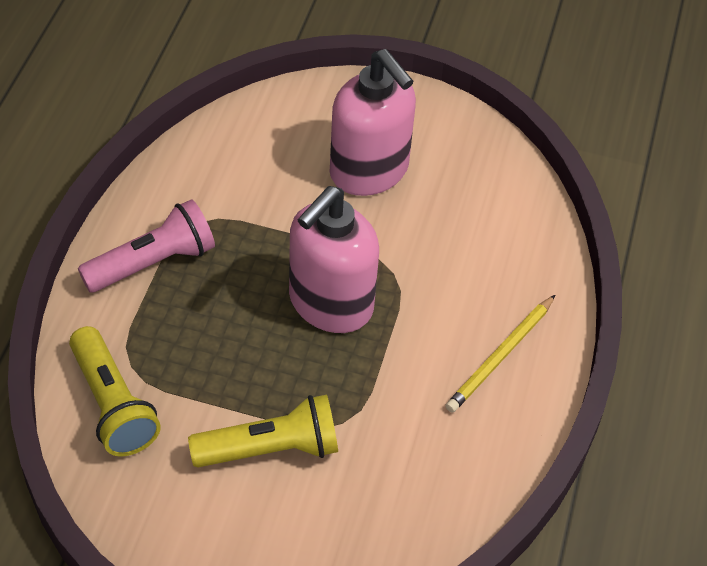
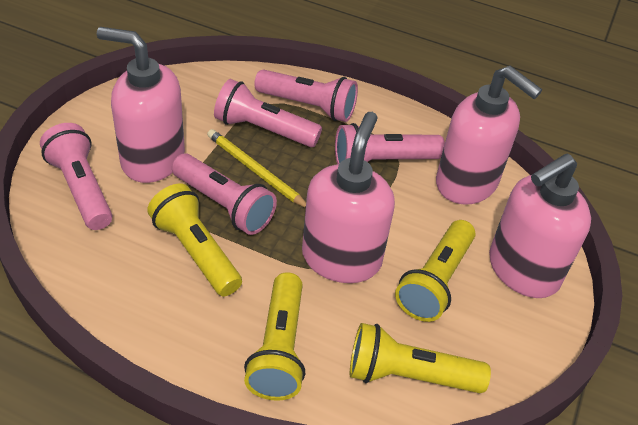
pink flashlight: 1 -> 5
pink soap dispenser: 2 -> 4
yellow flashlight: 2 -> 4

